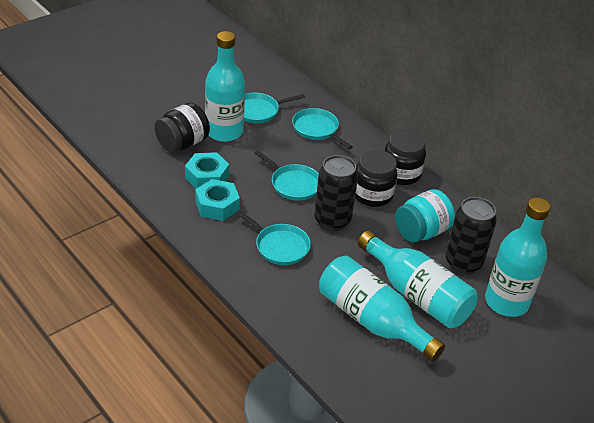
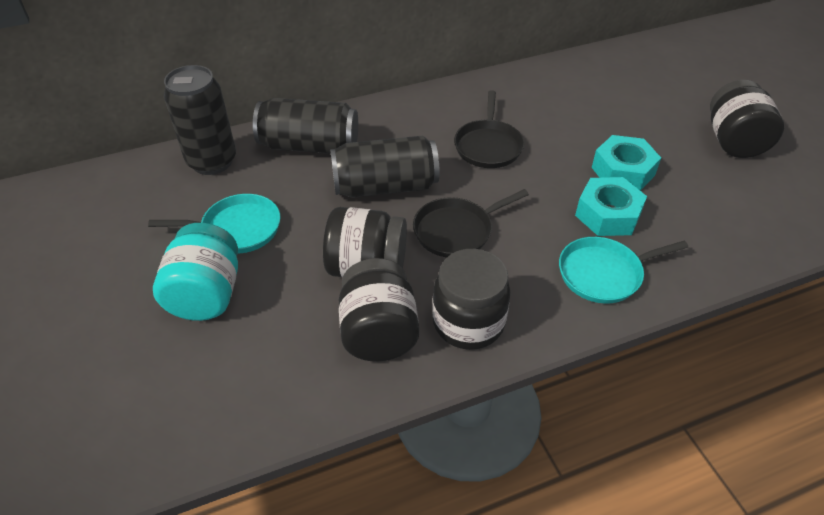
black can: 2 -> 3
black jar: 3 -> 4
black pan: 0 -> 2
turquoise bottle: 4 -> 0
turquoise pan: 4 -> 2

